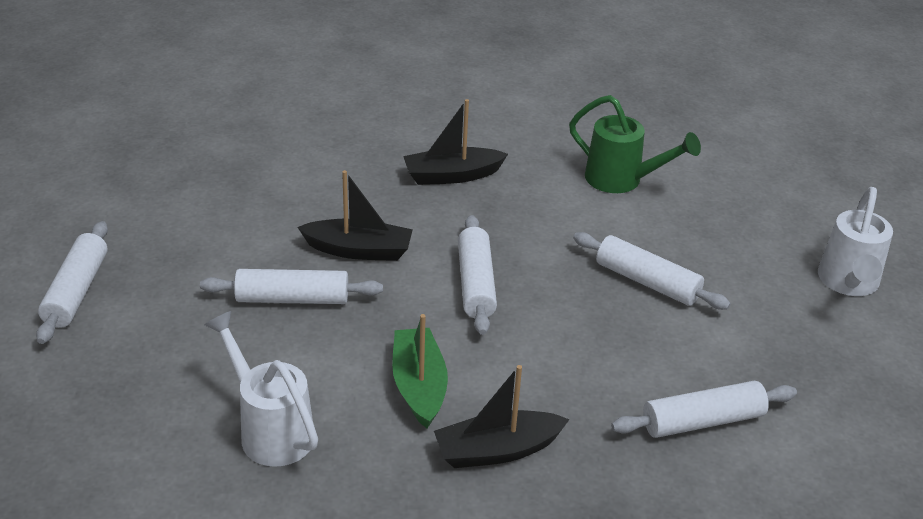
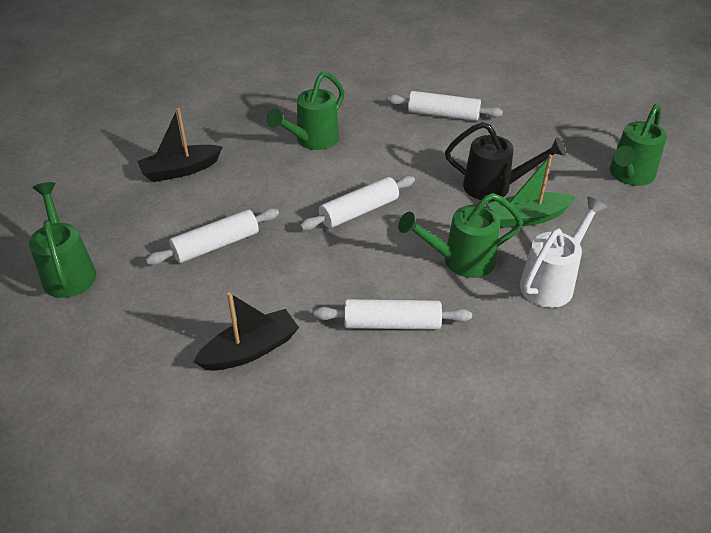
black boat: 3 -> 2
black watering can: 0 -> 1
green watering can: 1 -> 4
white rolling pin: 5 -> 4
white watering can: 2 -> 1

